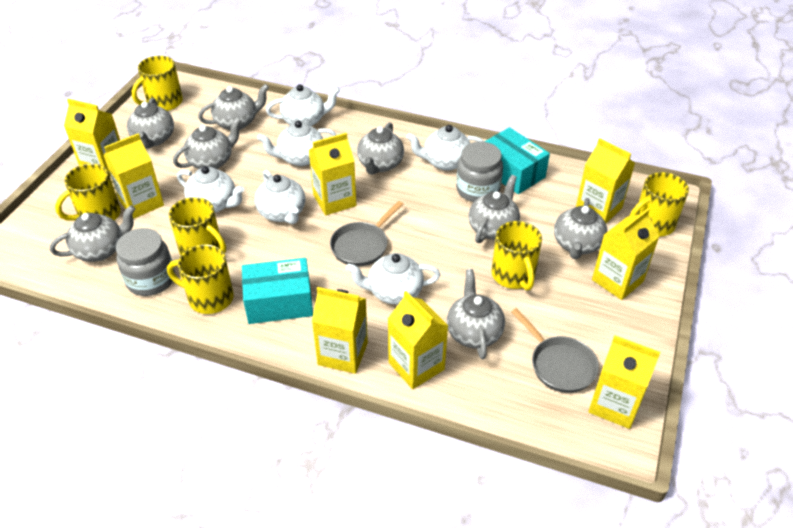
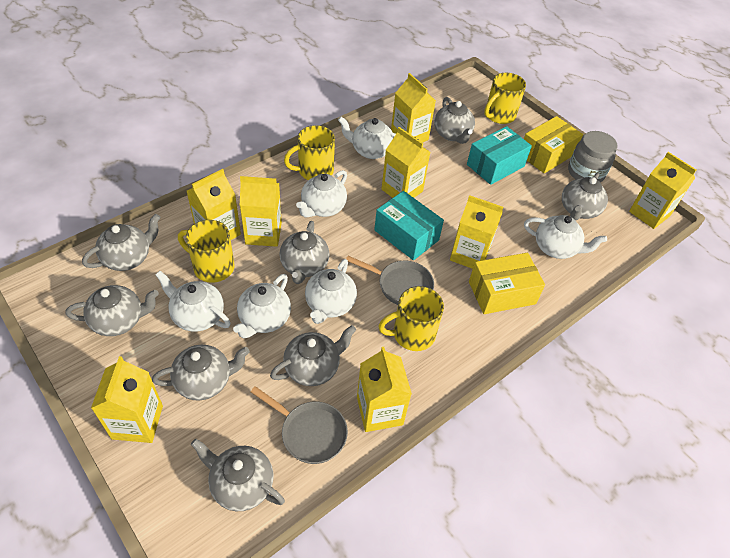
grey jar: 2 -> 1
yellow box: 0 -> 2
yellow mug: 6 -> 4

